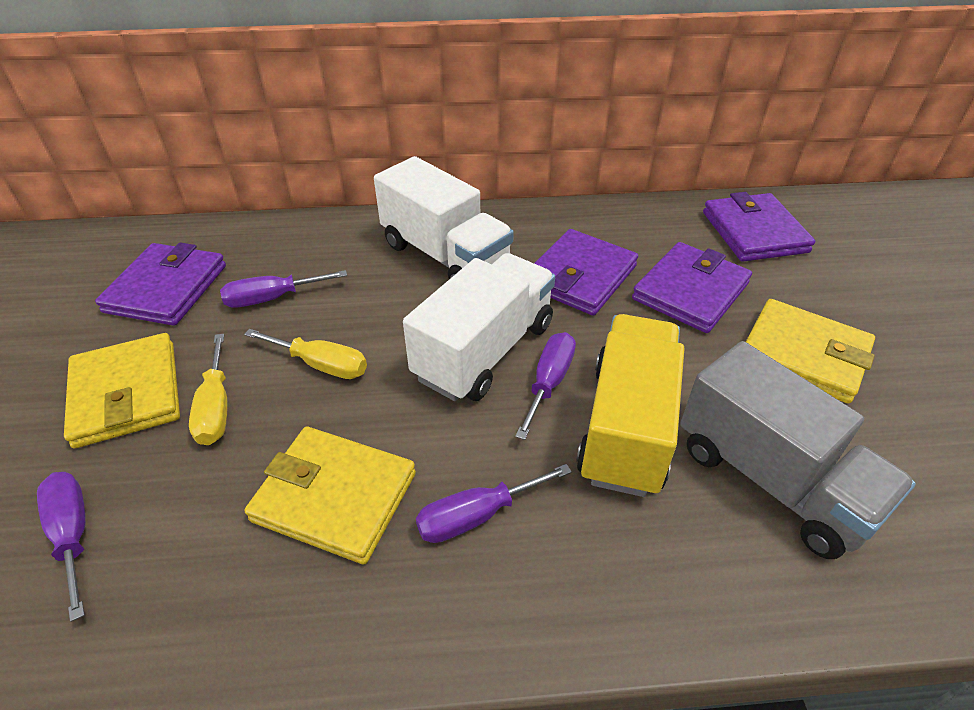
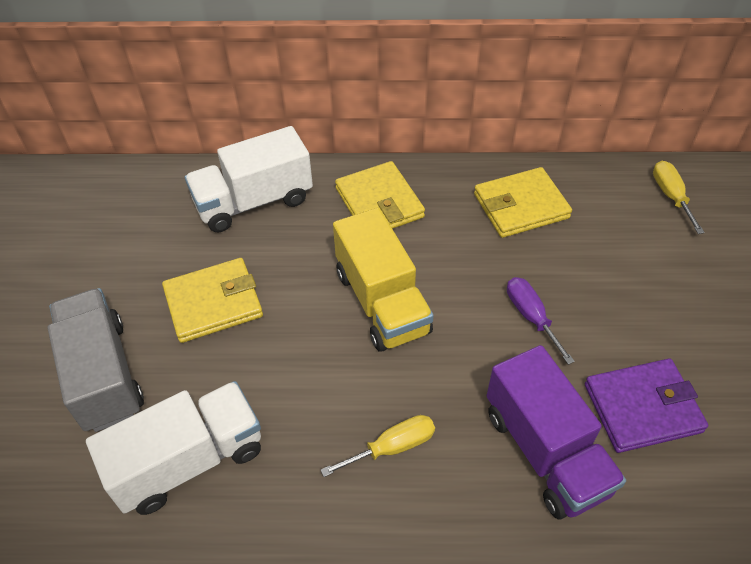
purple screwdriver: 4 -> 1
purple truck: 0 -> 1
purple wallet: 4 -> 1

